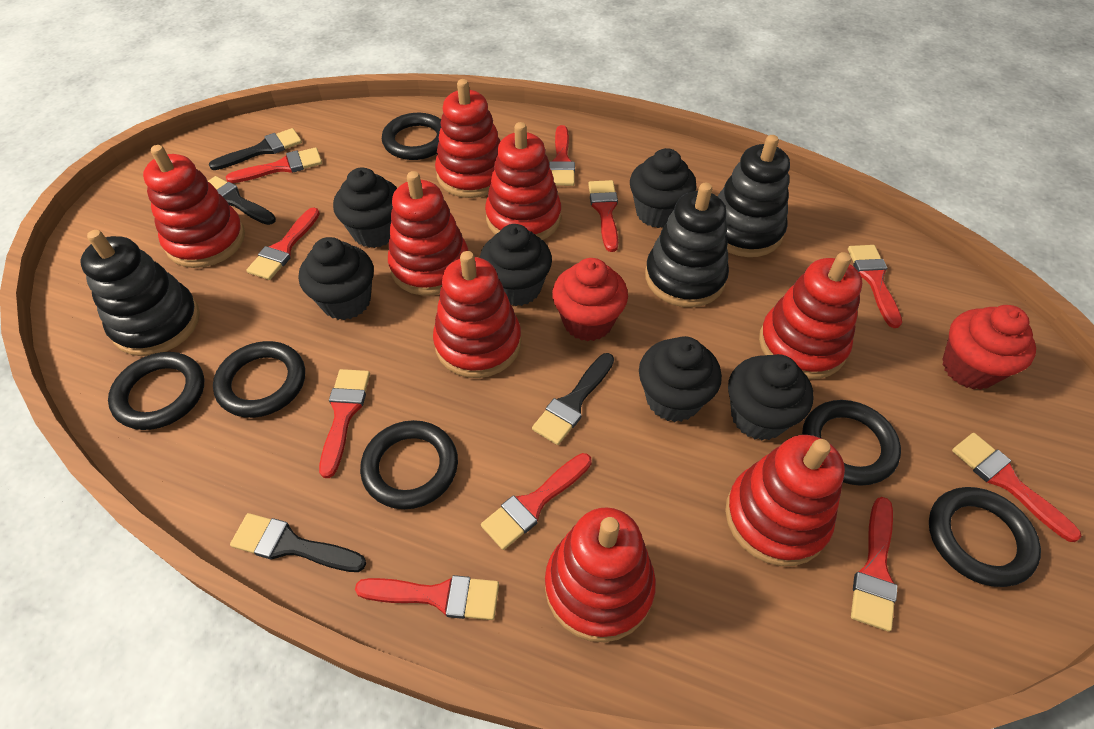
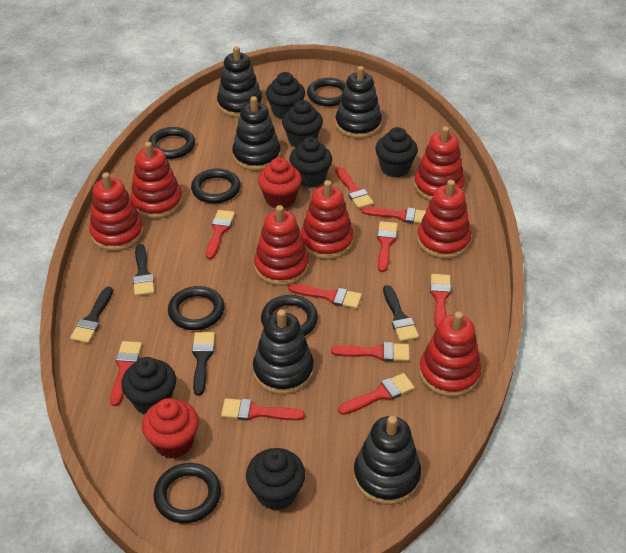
black stacking toy: 3 -> 5
red stacking toy: 8 -> 7

